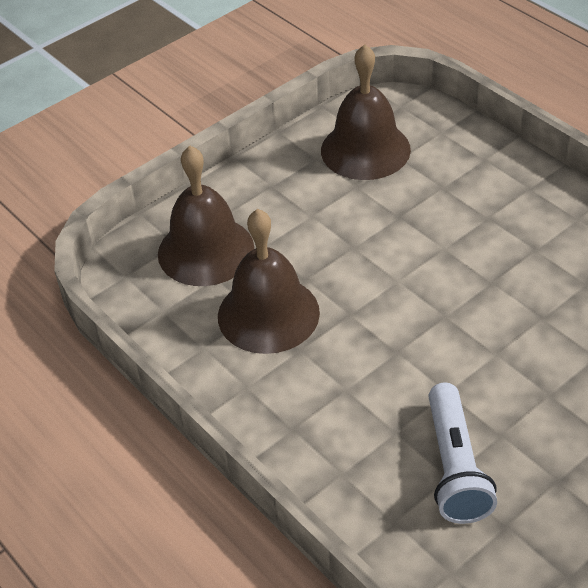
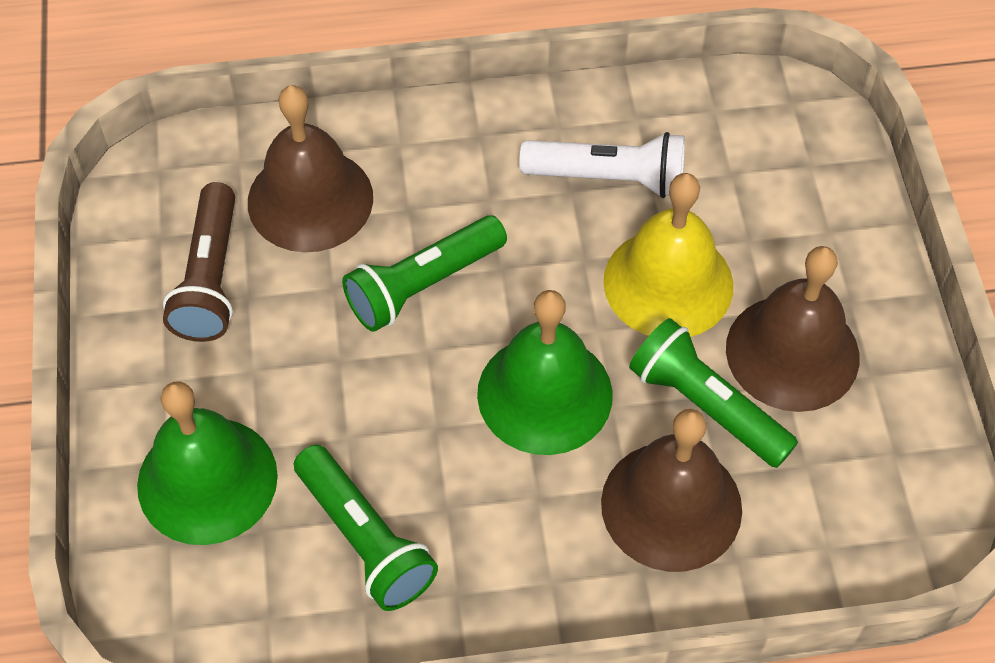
brown flashlight: 0 -> 1
green bell: 0 -> 2
green flashlight: 0 -> 3
yellow bell: 0 -> 1

